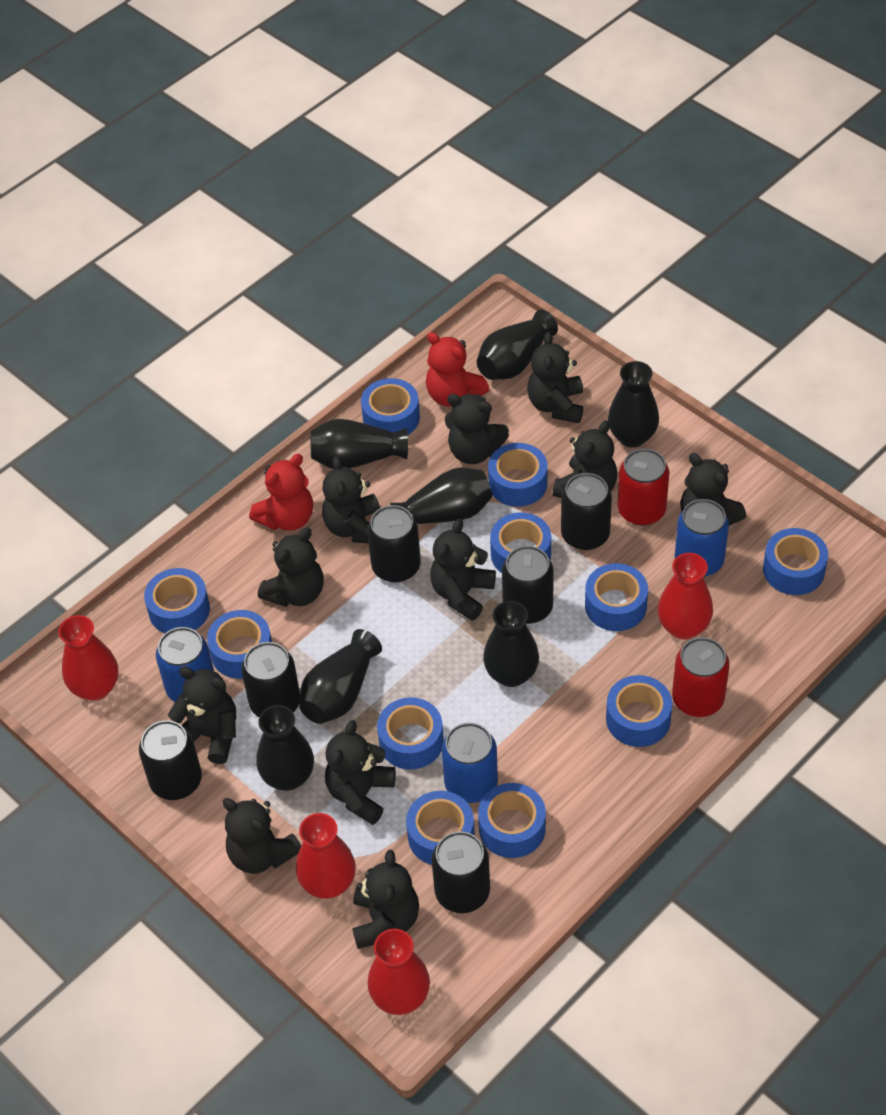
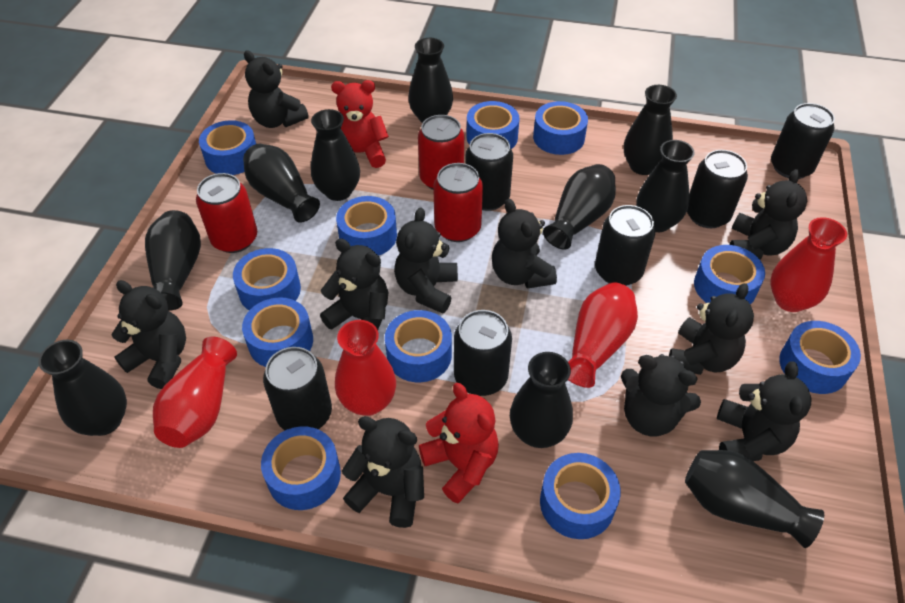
black teddy bear: 11 -> 10
black vase: 7 -> 10
blue can: 3 -> 0
red can: 2 -> 3

